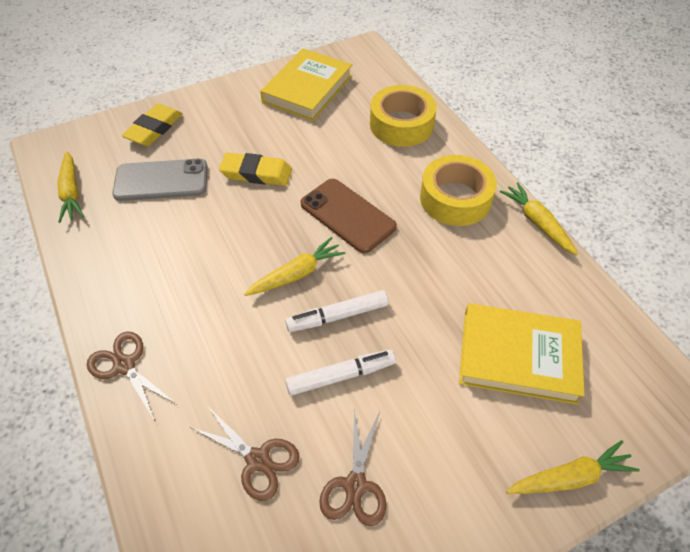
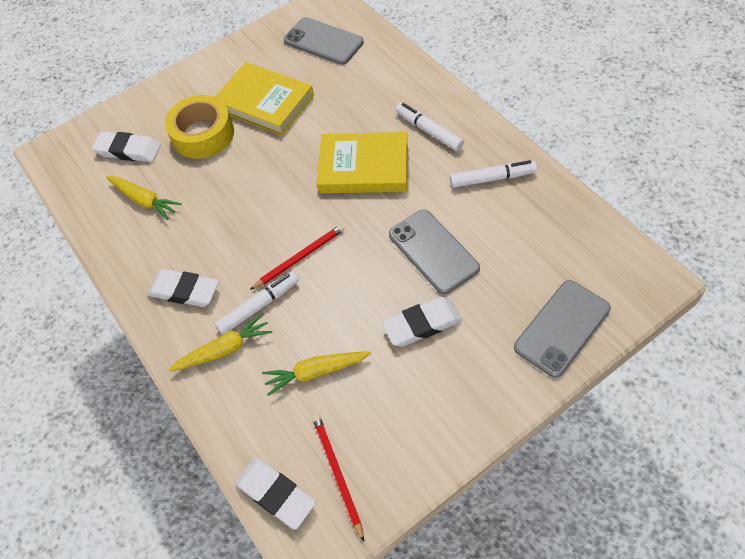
brown phone: 1 -> 0
brown scissors: 3 -> 0
grey phone: 1 -> 3
red pencil: 0 -> 2
white eraser: 0 -> 4
white marker: 2 -> 3
yellow carrot: 4 -> 3
yellow eraser: 2 -> 0
yellow tape: 2 -> 1

